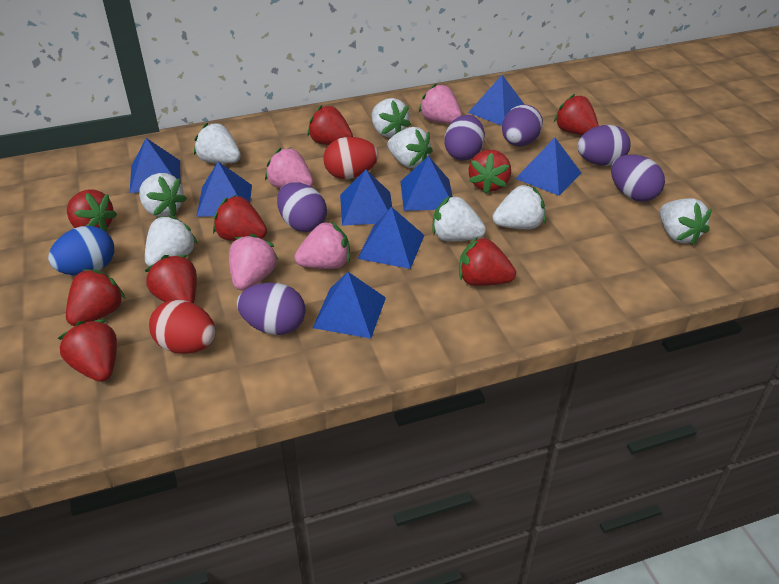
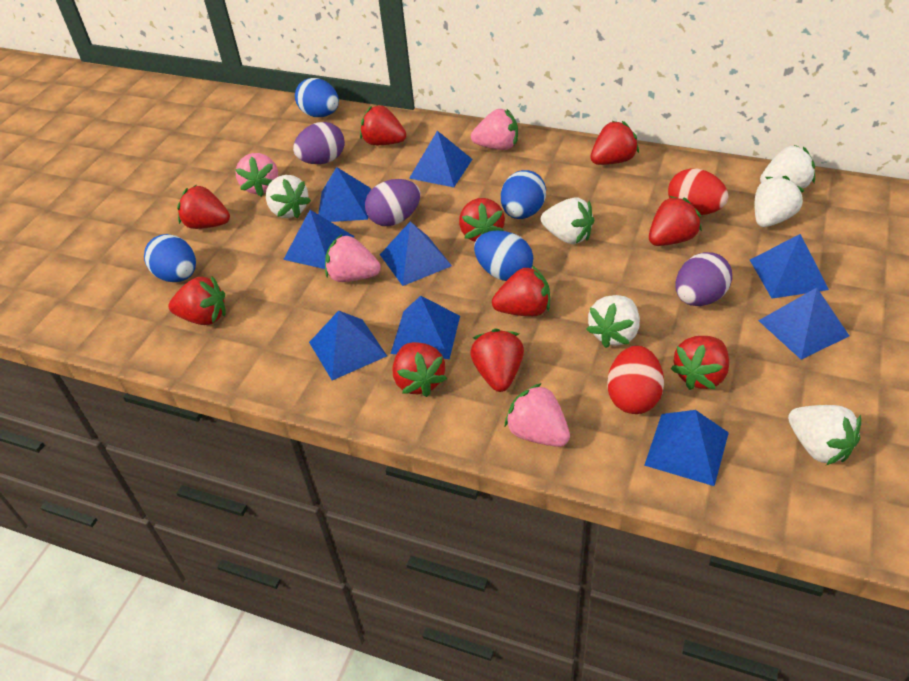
blue egg: 1 -> 4
blue pyramid: 8 -> 9
purple egg: 6 -> 3
red strawberry: 9 -> 10
white strawberry: 8 -> 6

